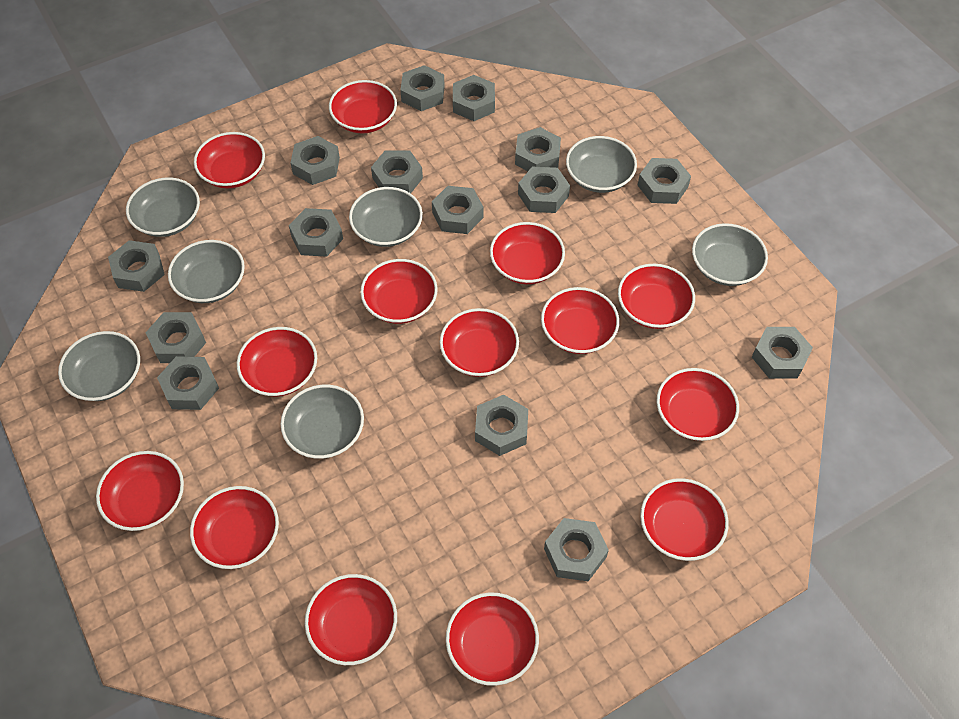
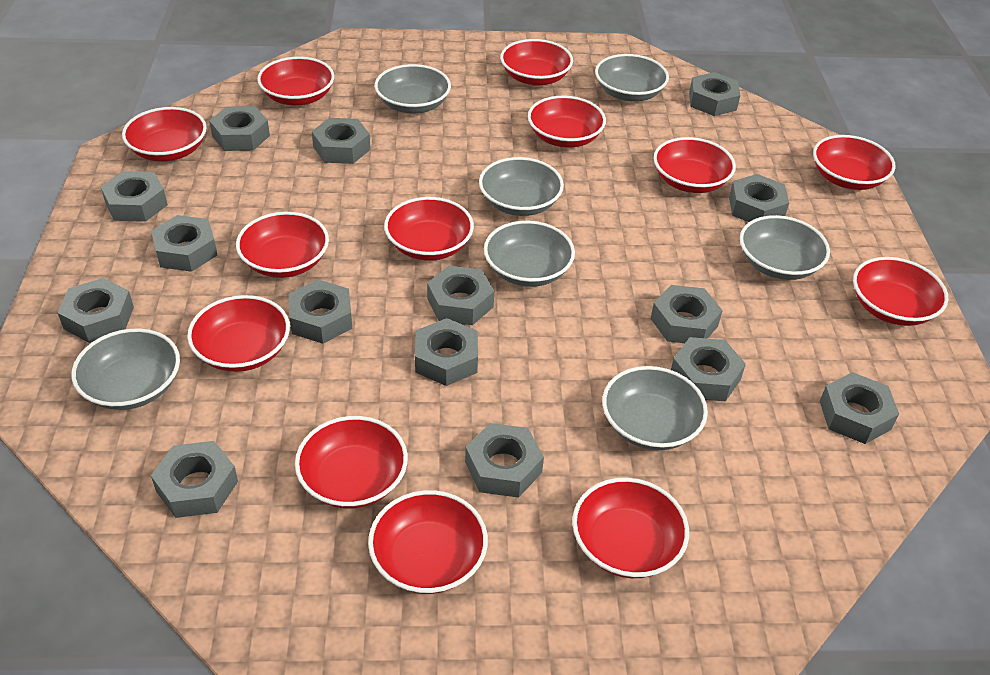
red bowl: 14 -> 13

